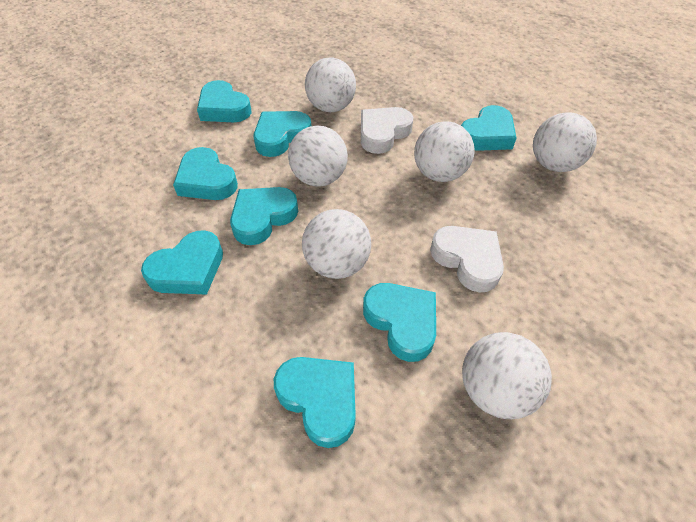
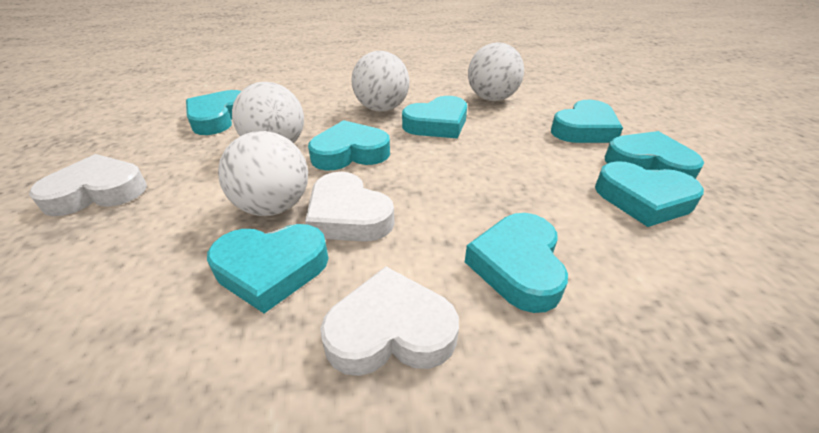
white ball: 6 -> 4
white heart: 2 -> 3

